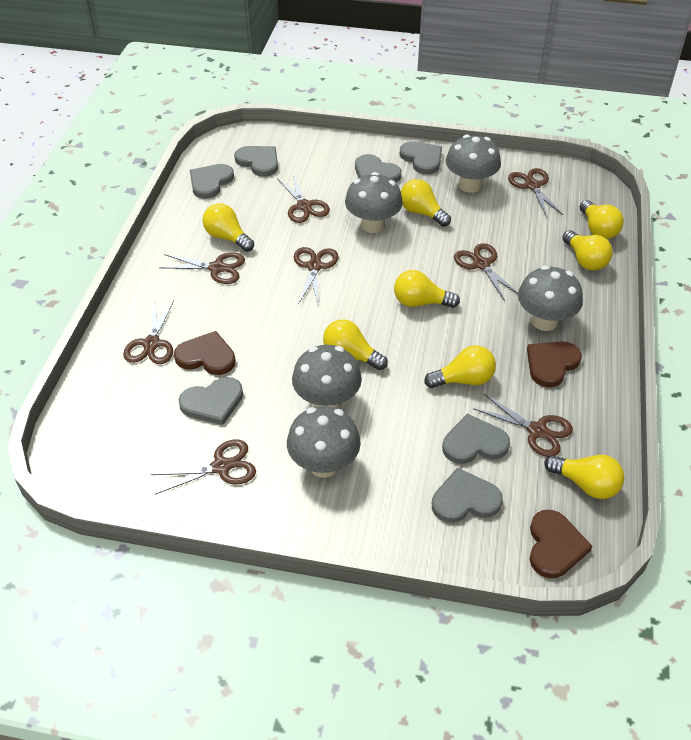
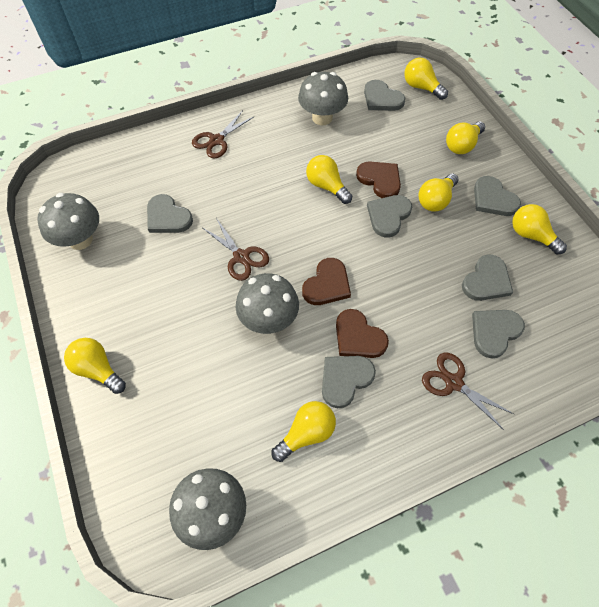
brown scissors: 8 -> 3
grey mushroom: 5 -> 4
yellow light bulb: 8 -> 7

